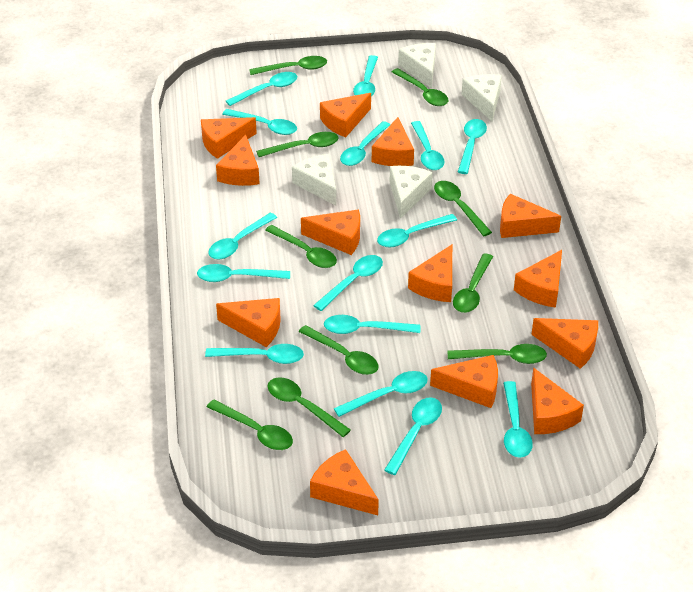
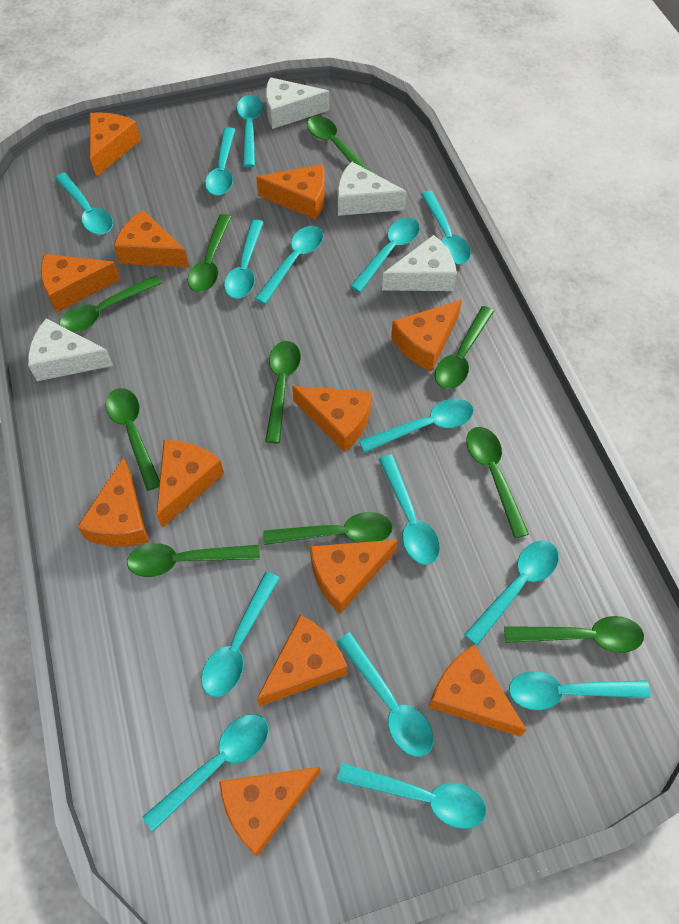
orange cheese: 13 -> 12

